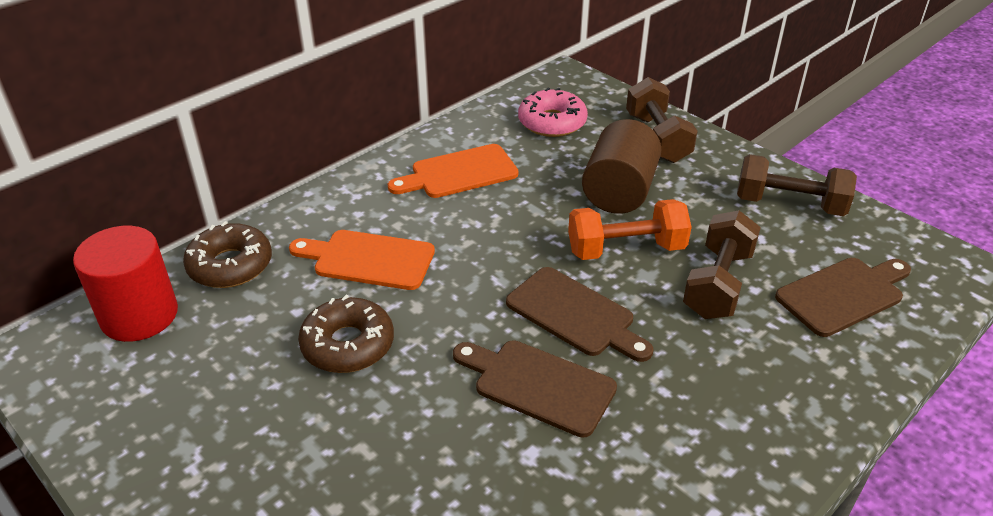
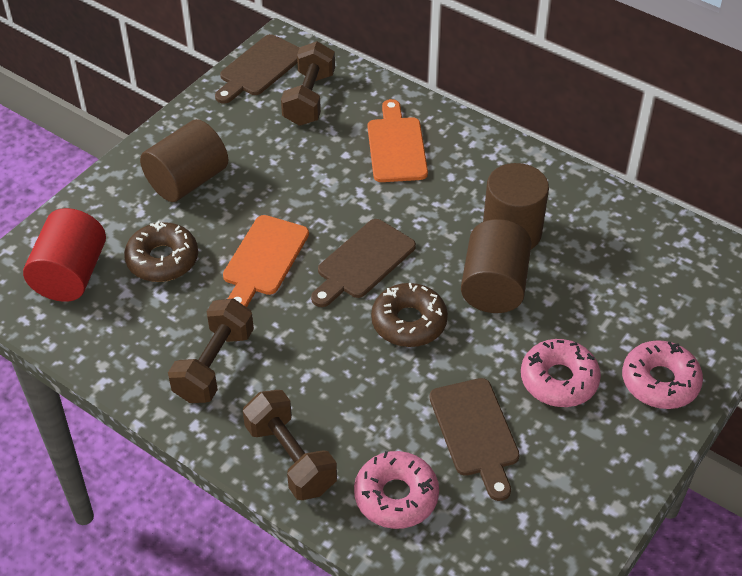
brown cylinder: 1 -> 3
orange dumbbell: 1 -> 0
pink donut: 1 -> 3

